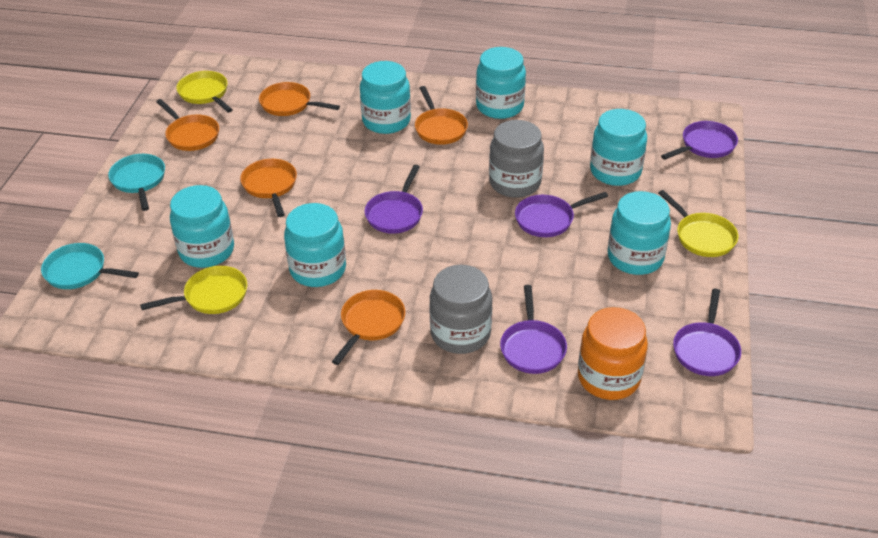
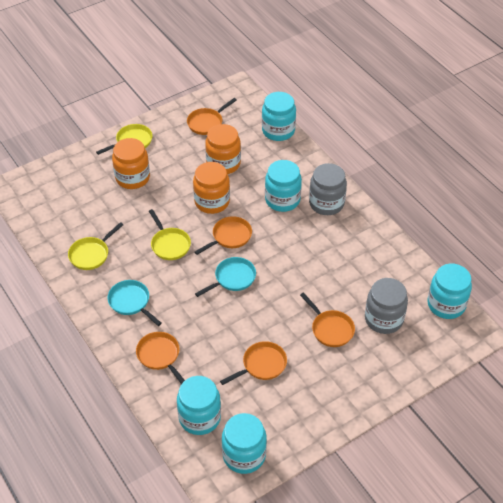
orange jar: 1 -> 3
purple pan: 5 -> 0
turquoise jar: 6 -> 5

